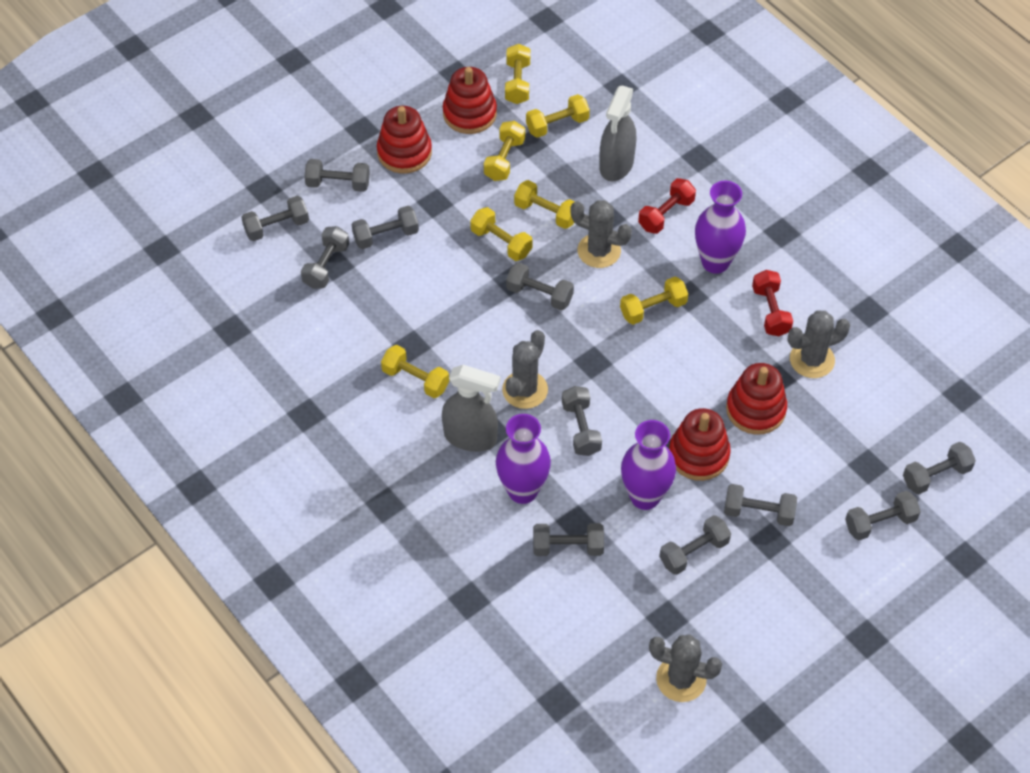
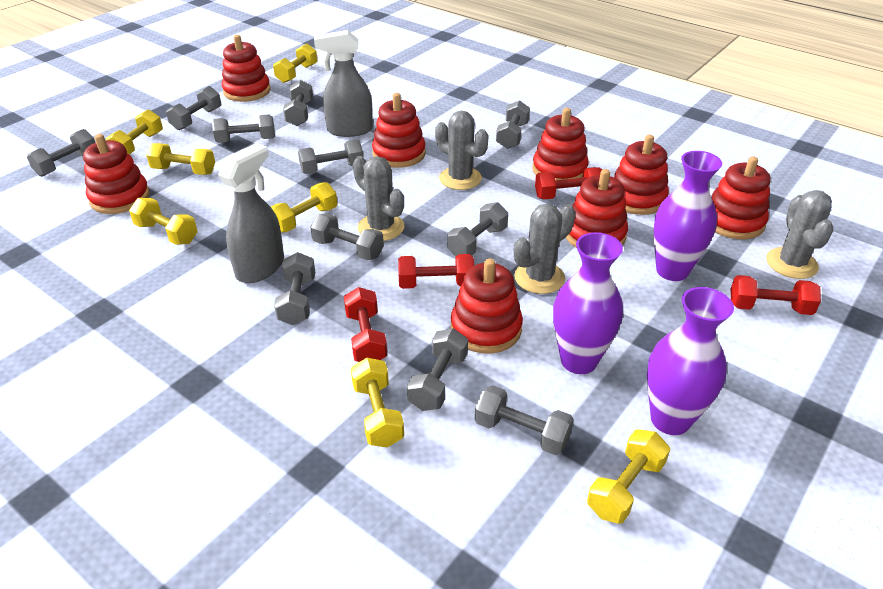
red dumbbell: 2 -> 4
red stacking toy: 4 -> 8

